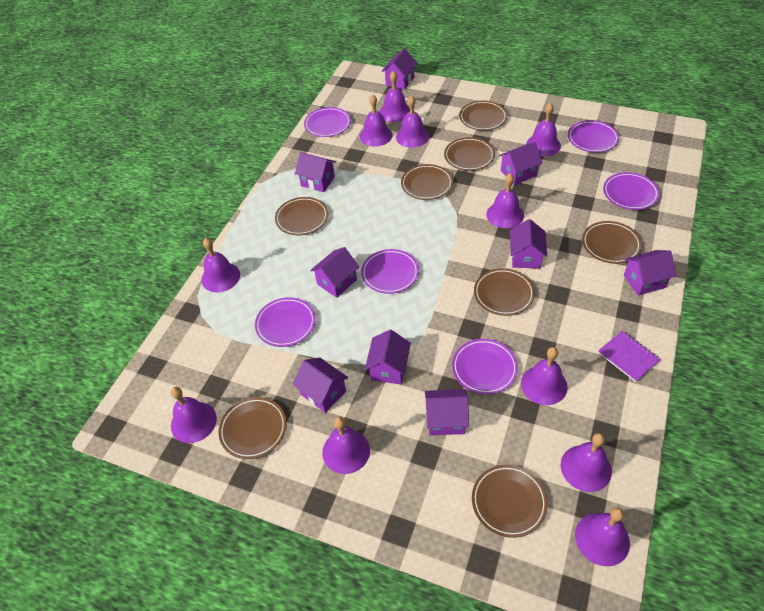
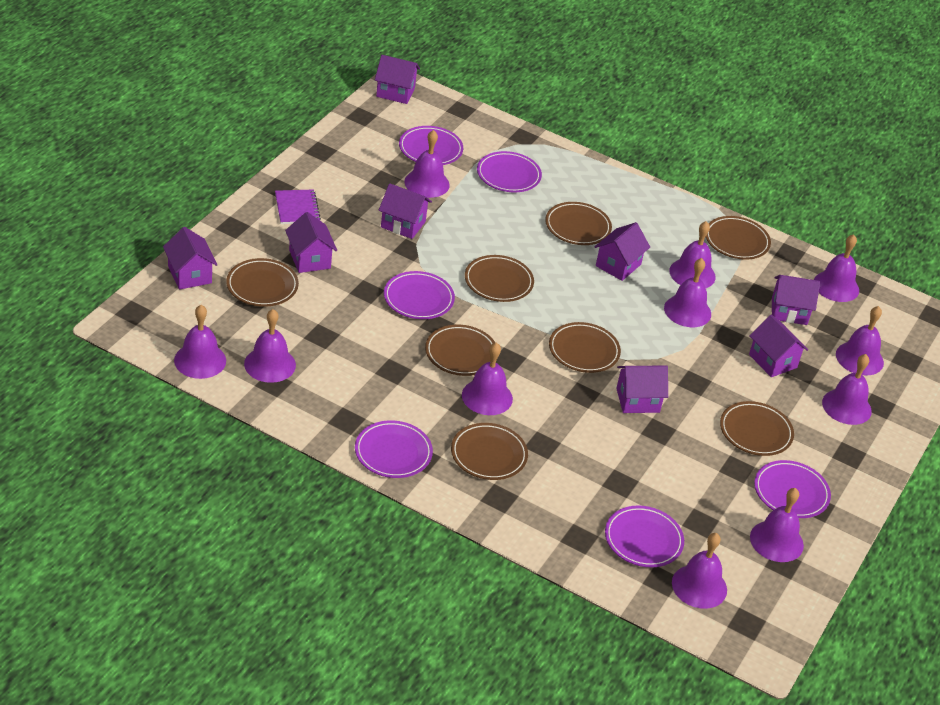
purple house: 9 -> 8

